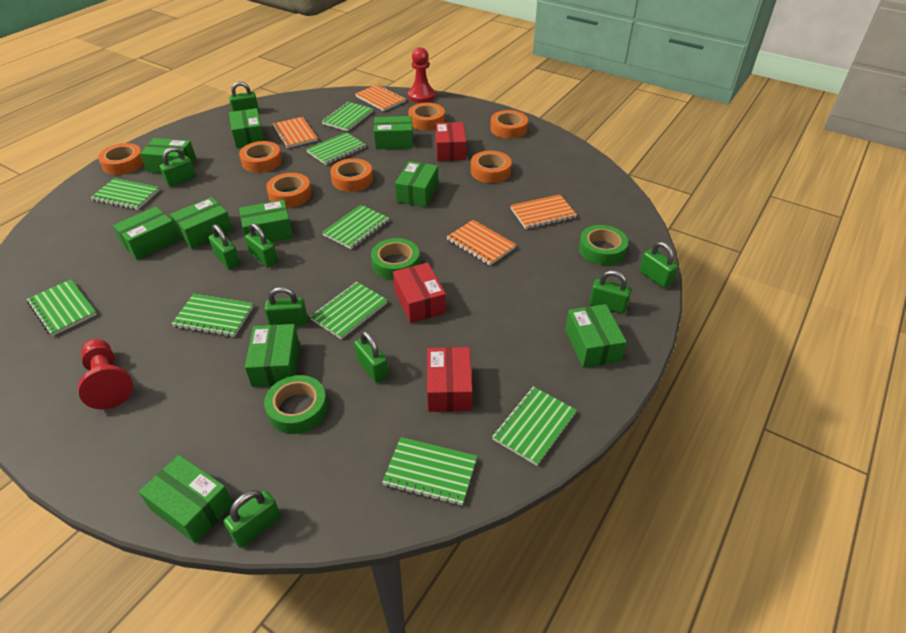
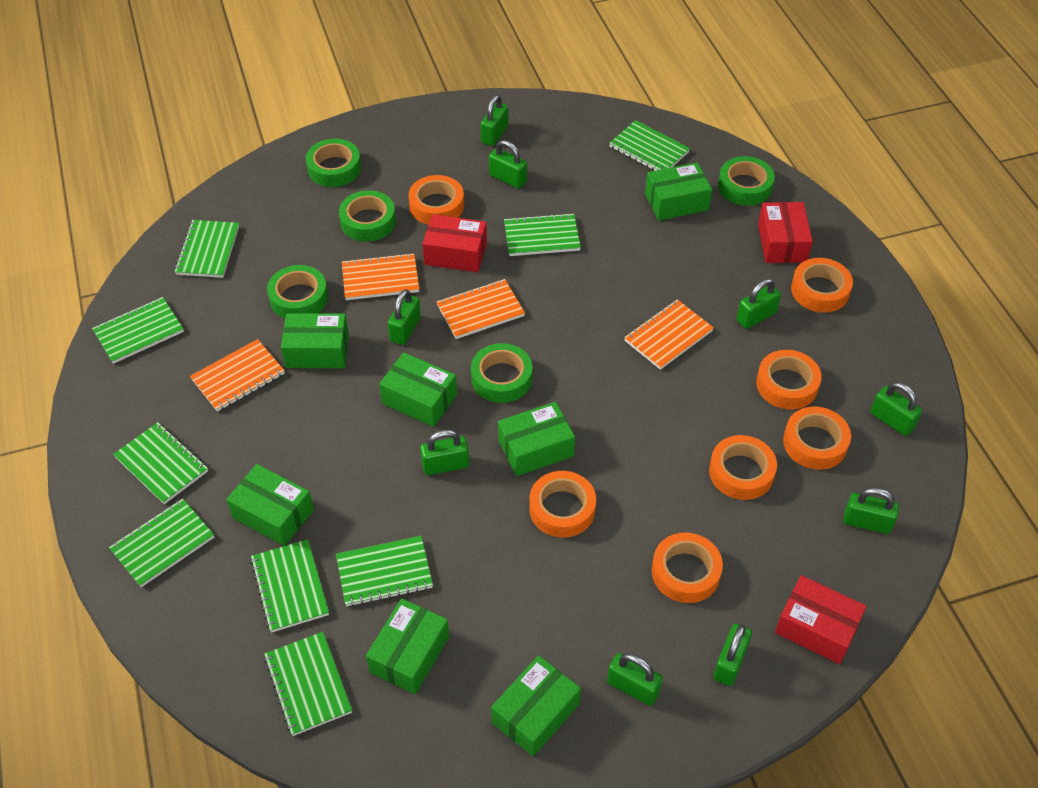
green box: 10 -> 7
green tape: 3 -> 5
red pawn: 2 -> 0

